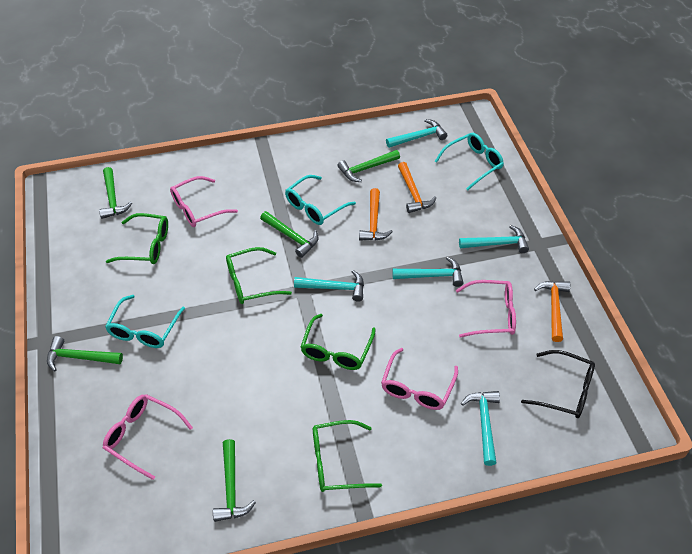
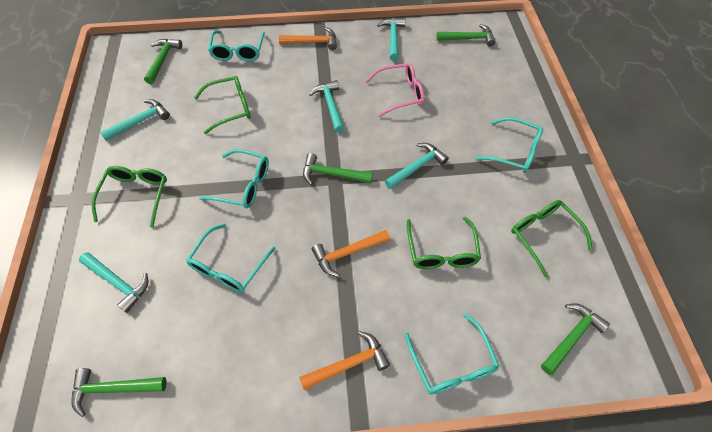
black glasses: 1 -> 0
pink glasses: 4 -> 1
turquoise glasses: 3 -> 5

